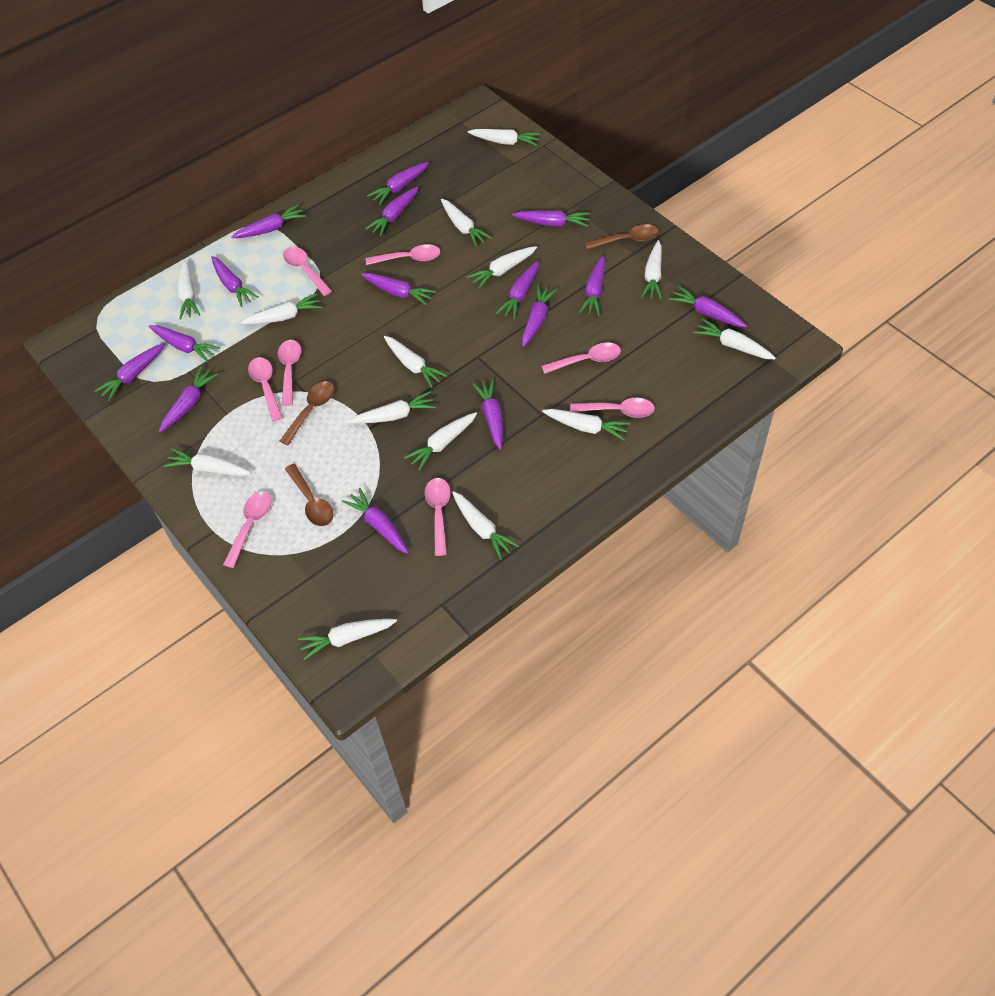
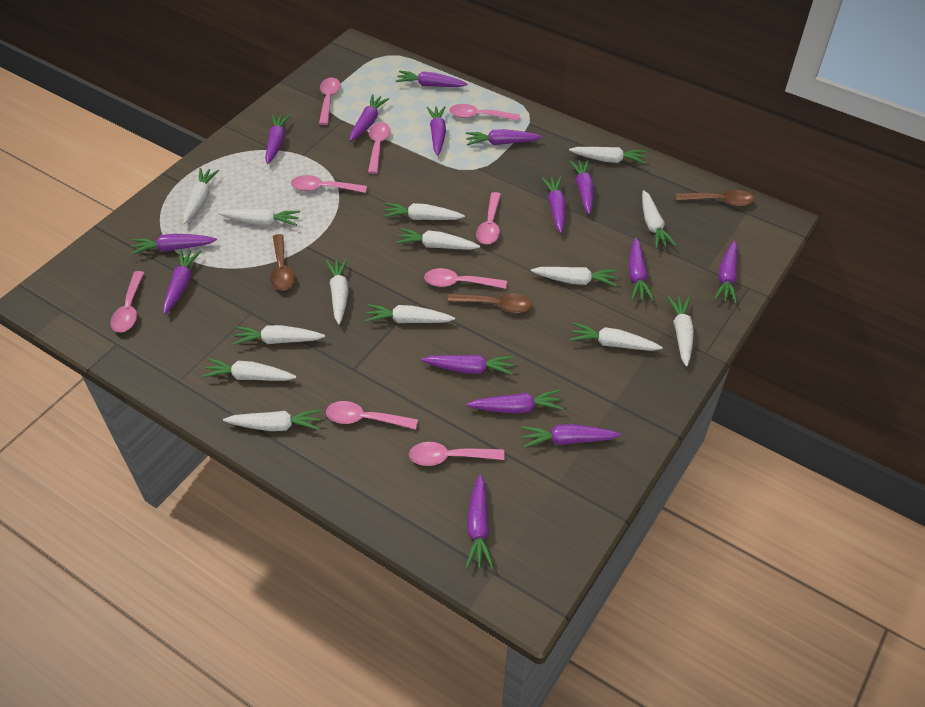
pink spoon: 8 -> 9

